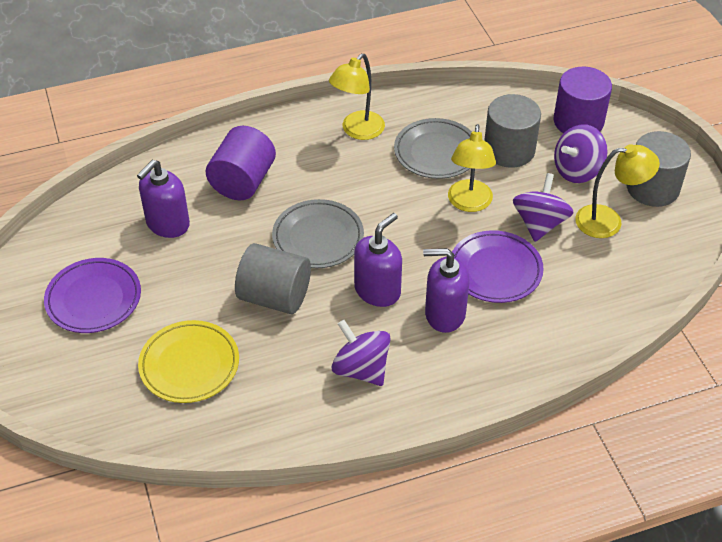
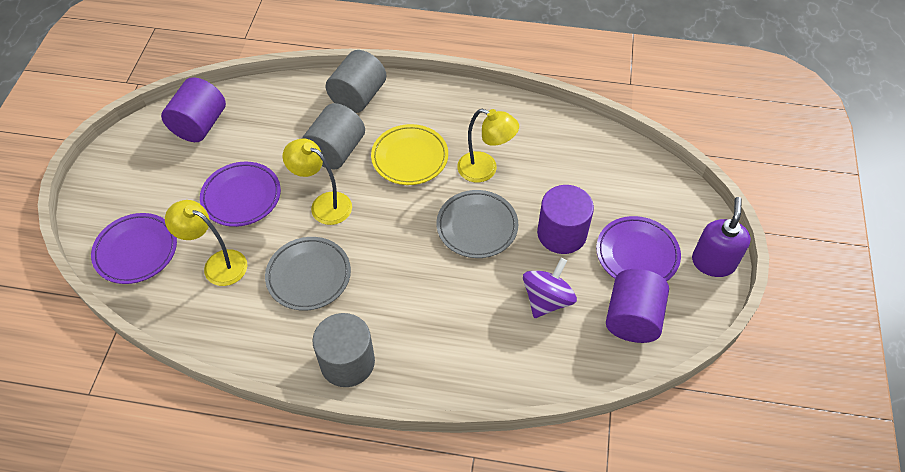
purple cylinder: 2 -> 3
purple plate: 2 -> 3
purple soap dispenser: 3 -> 1
purple spinning top: 3 -> 1

